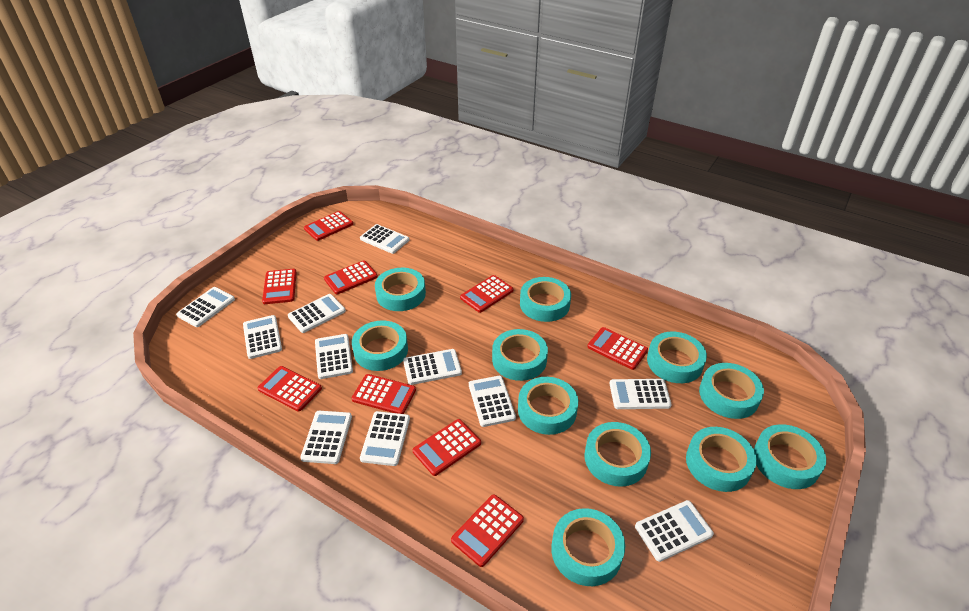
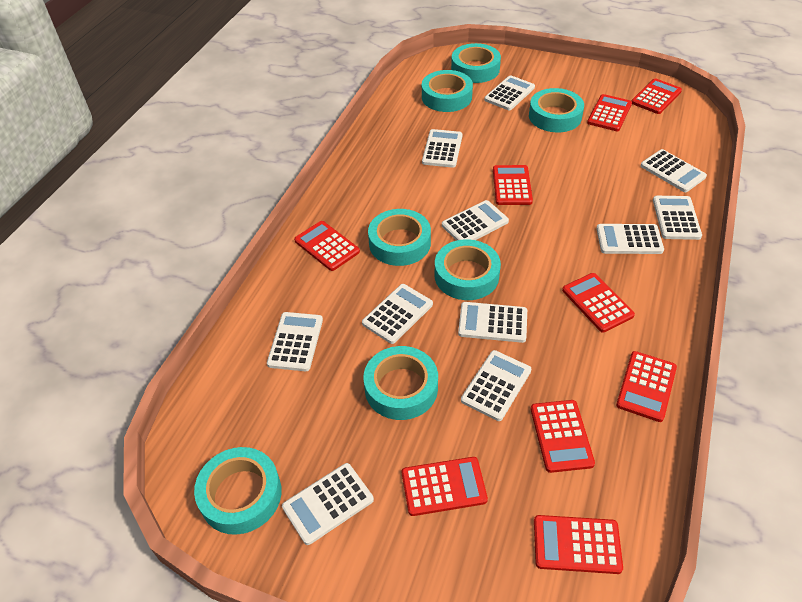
turquoise tape: 11 -> 7

